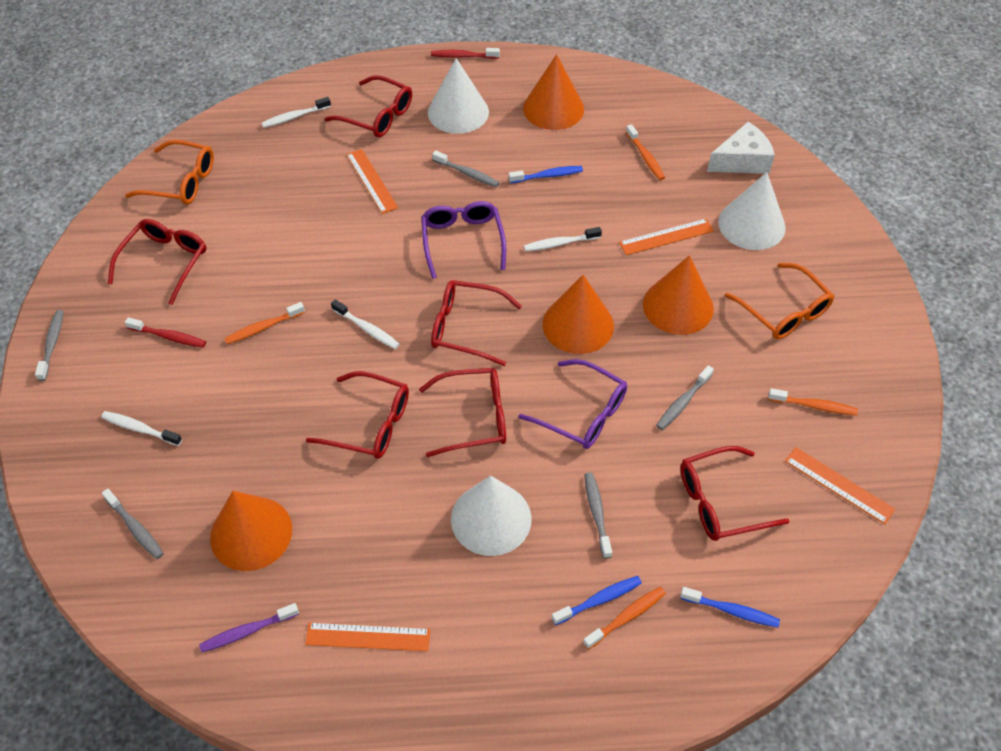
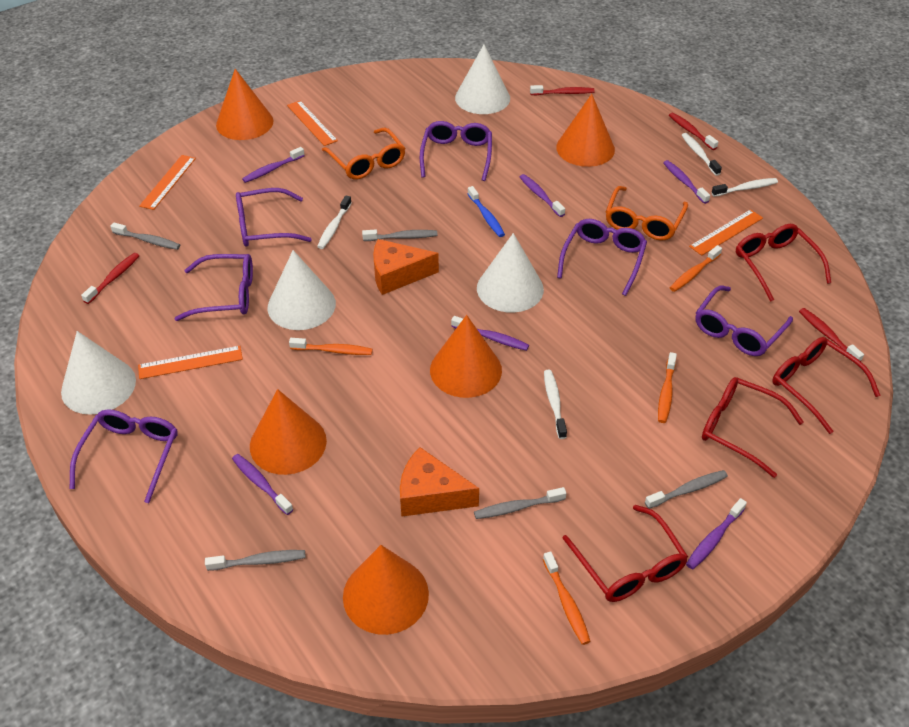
blue toothbrush: 3 -> 1
orange cheese: 0 -> 2
orange cone: 4 -> 5
purple glasses: 2 -> 6
purple toothbrush: 1 -> 6
red glasses: 6 -> 4
red toothbrush: 2 -> 4
white cheese: 1 -> 0
white cone: 3 -> 4

